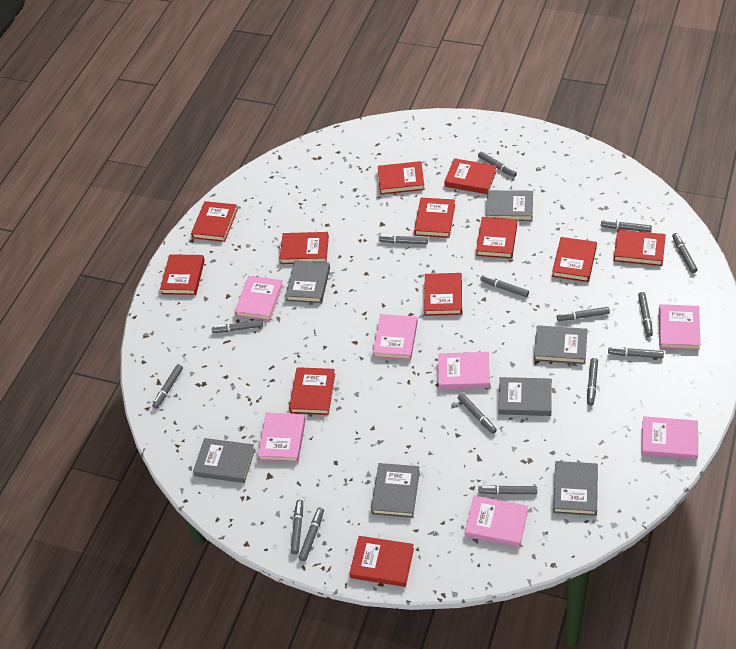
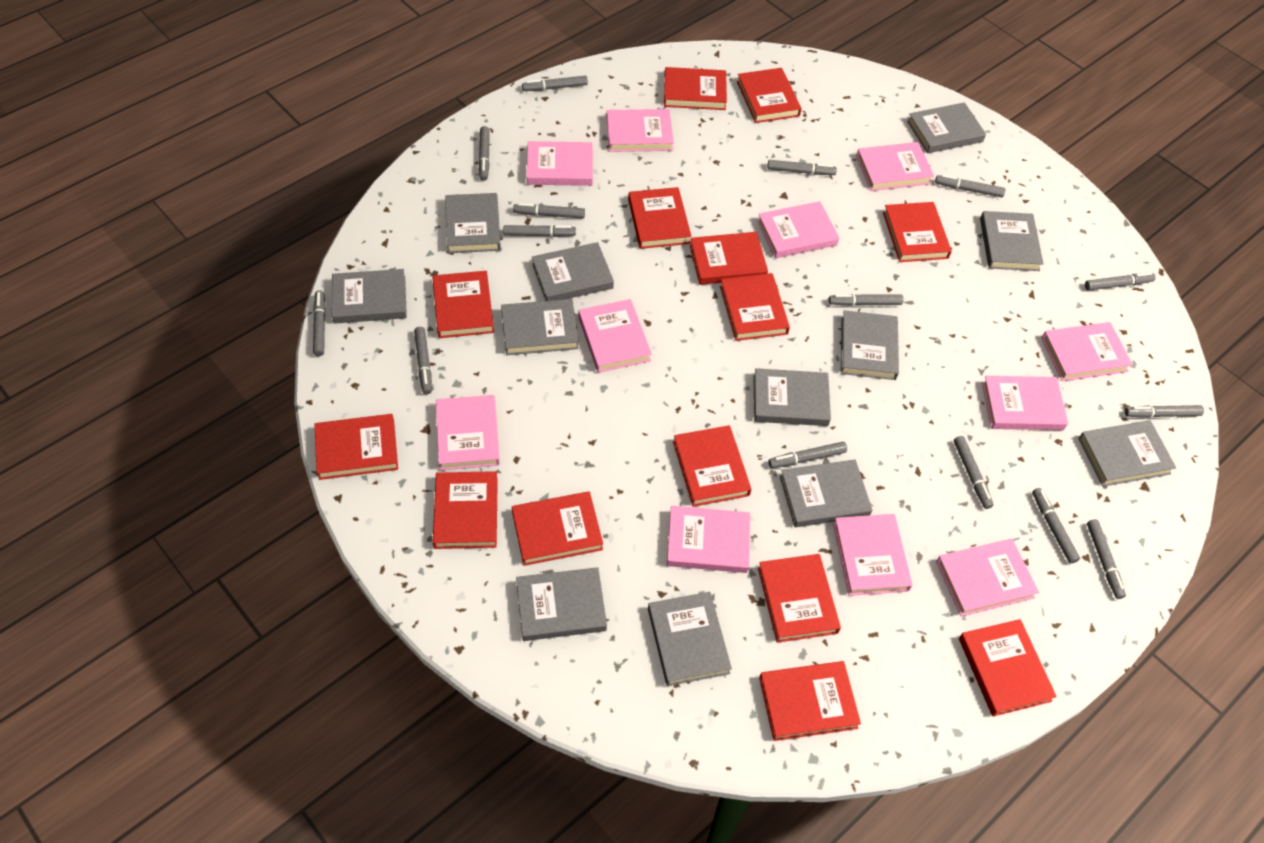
grey book: 7 -> 12
pink book: 7 -> 11
red book: 12 -> 14

